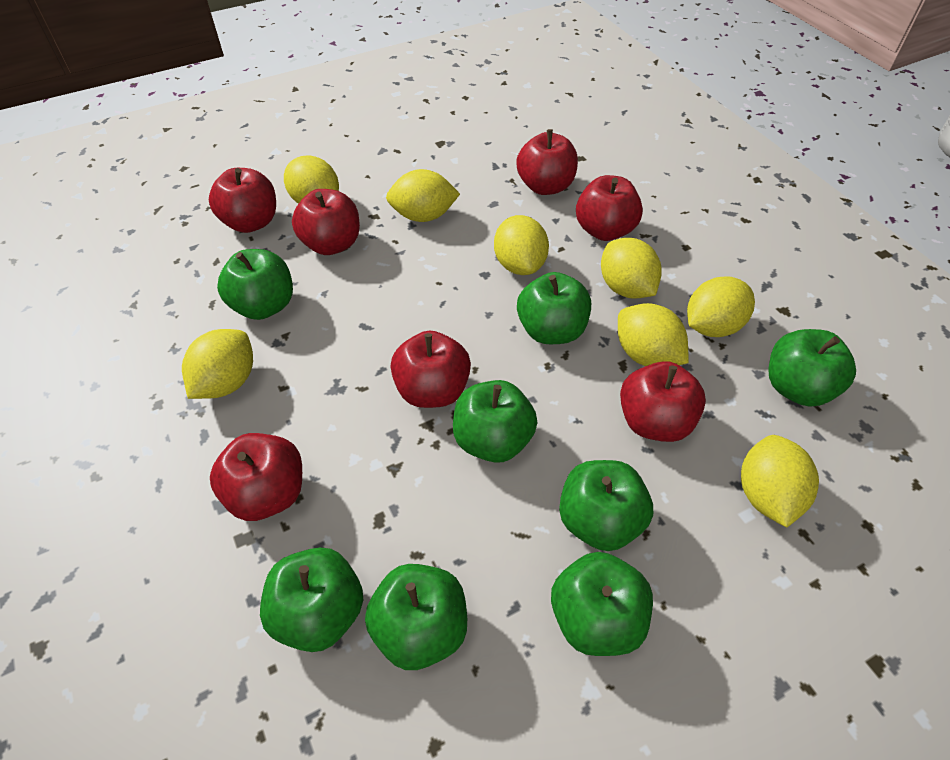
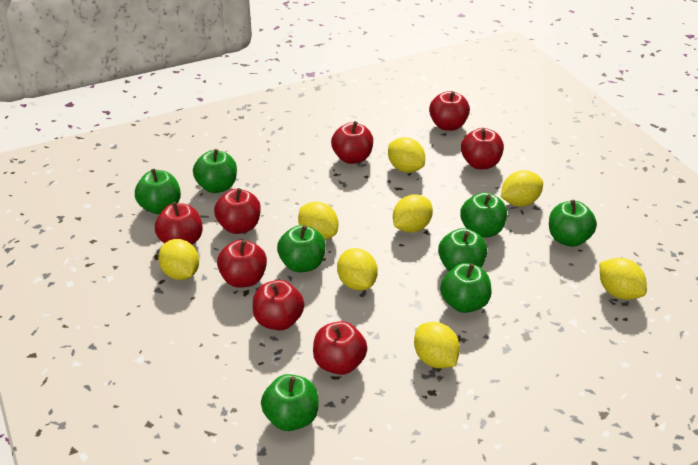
red apple: 7 -> 8

